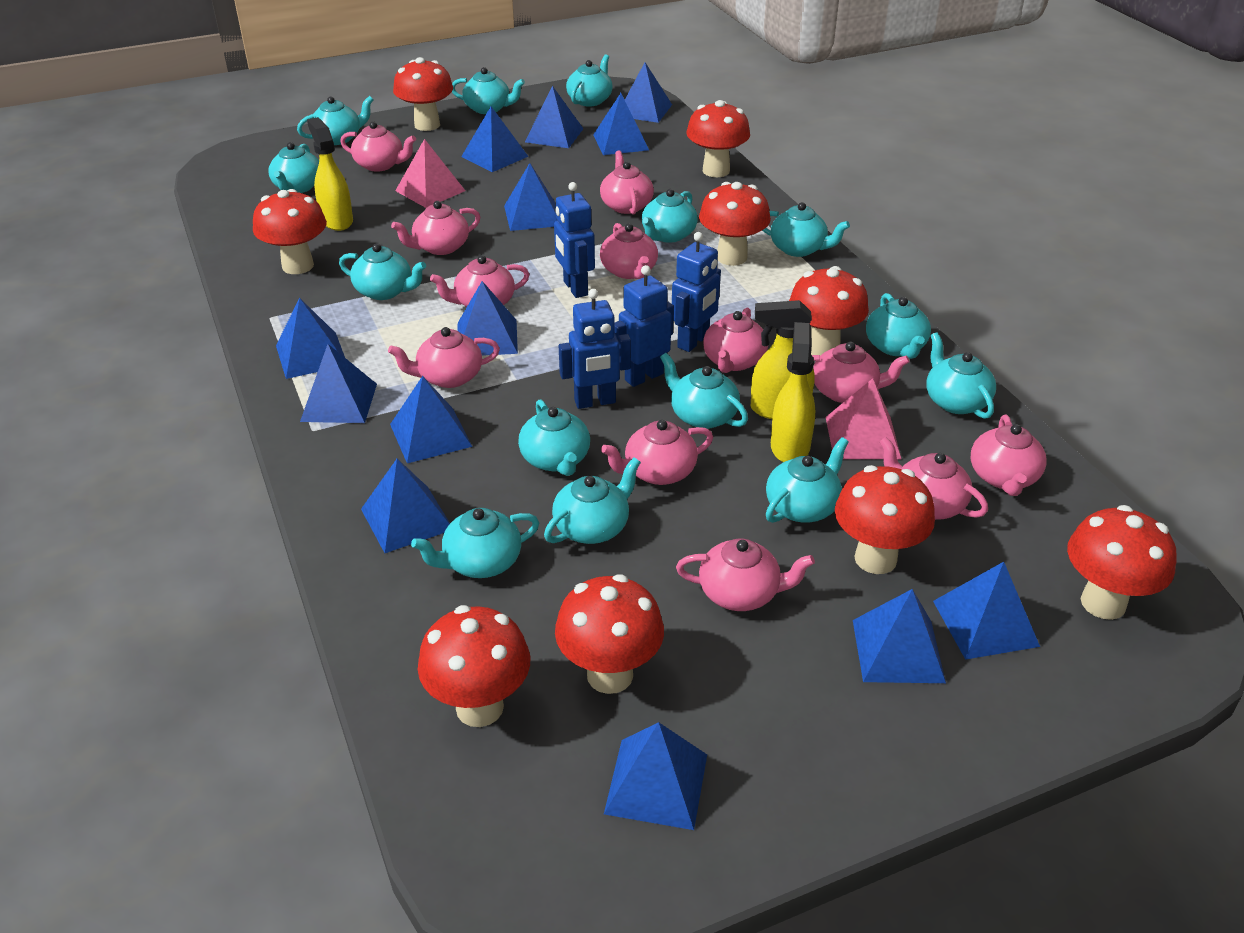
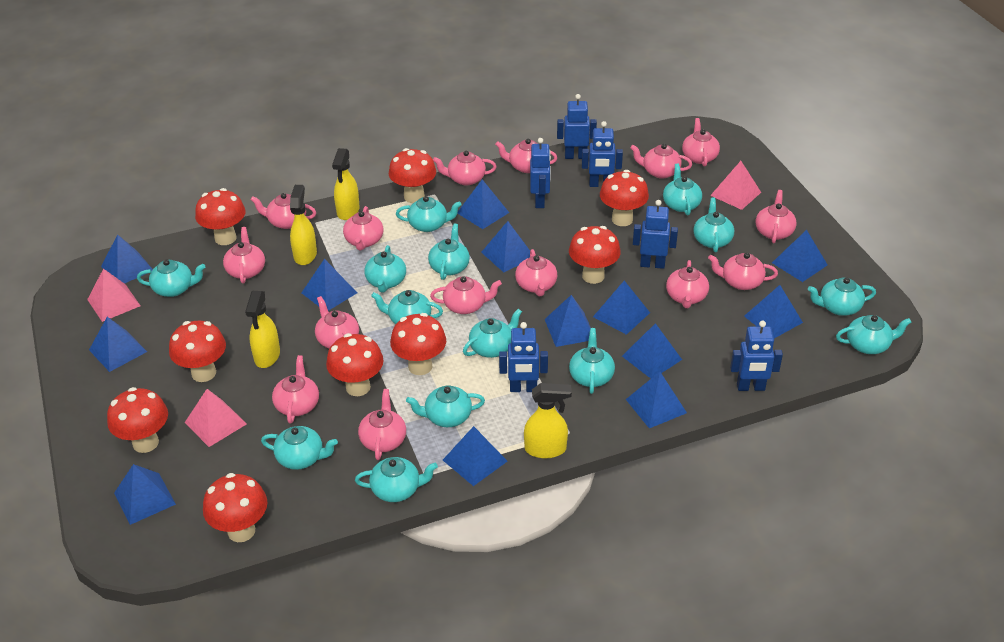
blue robot: 4 -> 6
pink pyramid: 2 -> 3
pink teapot: 12 -> 15
yellow spray bottle: 3 -> 4

